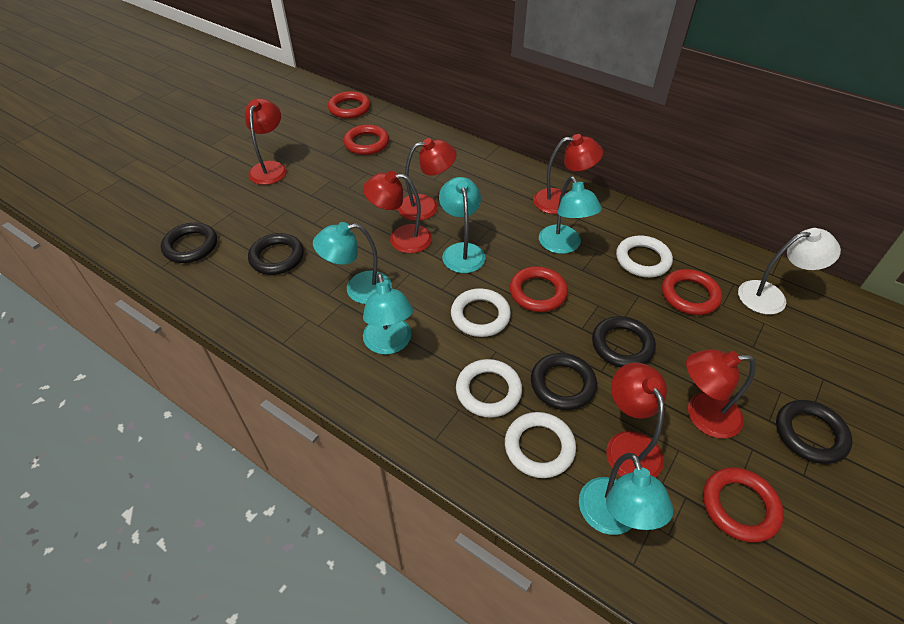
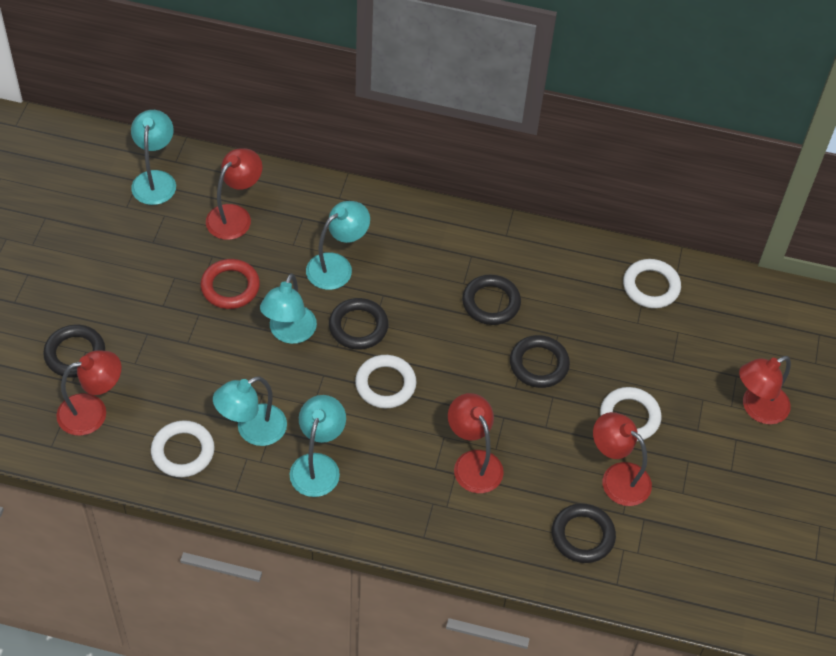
red lamp: 6 -> 5
red ring: 5 -> 1
white lamp: 1 -> 0

